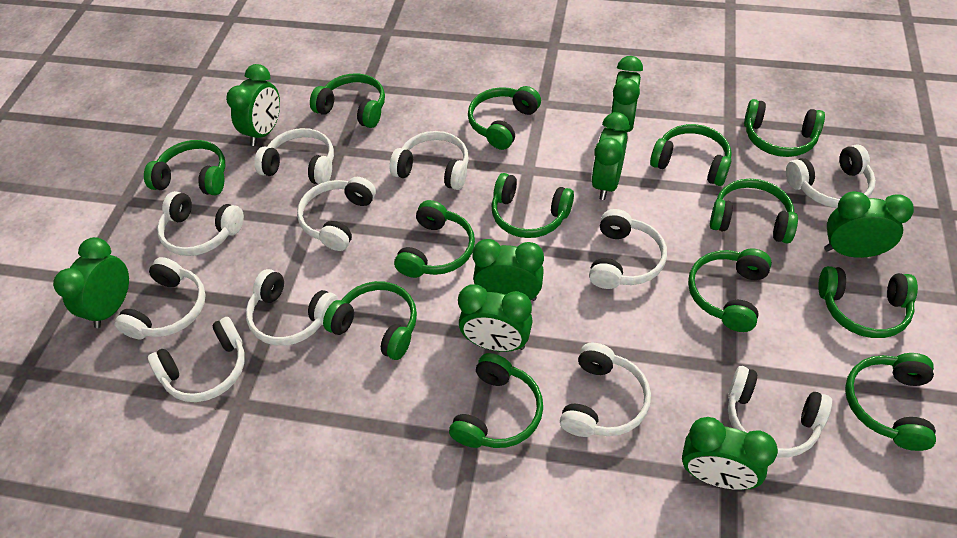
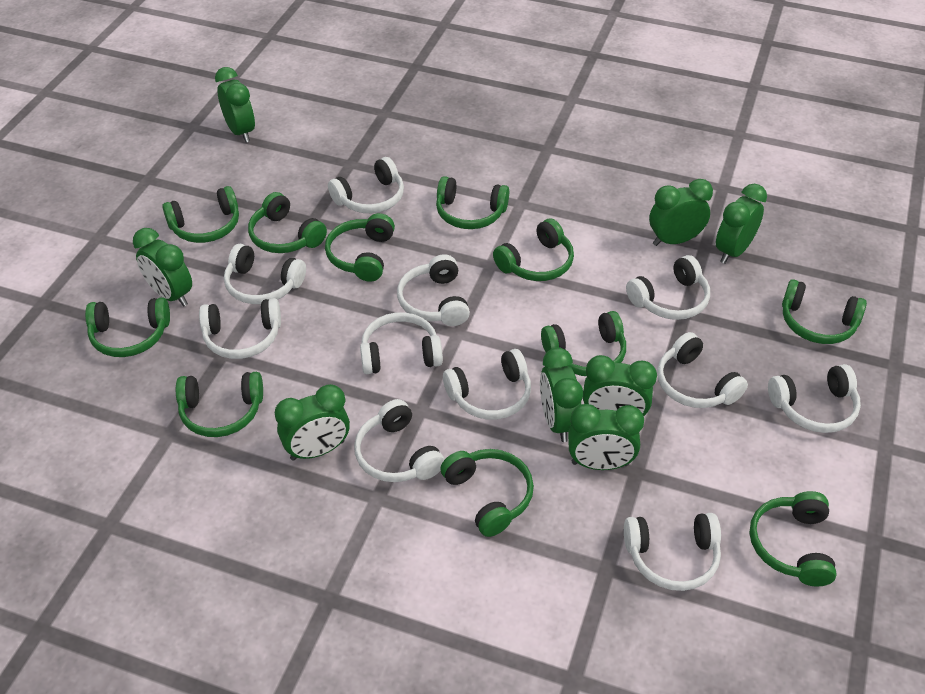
green headphones: 13 -> 11

